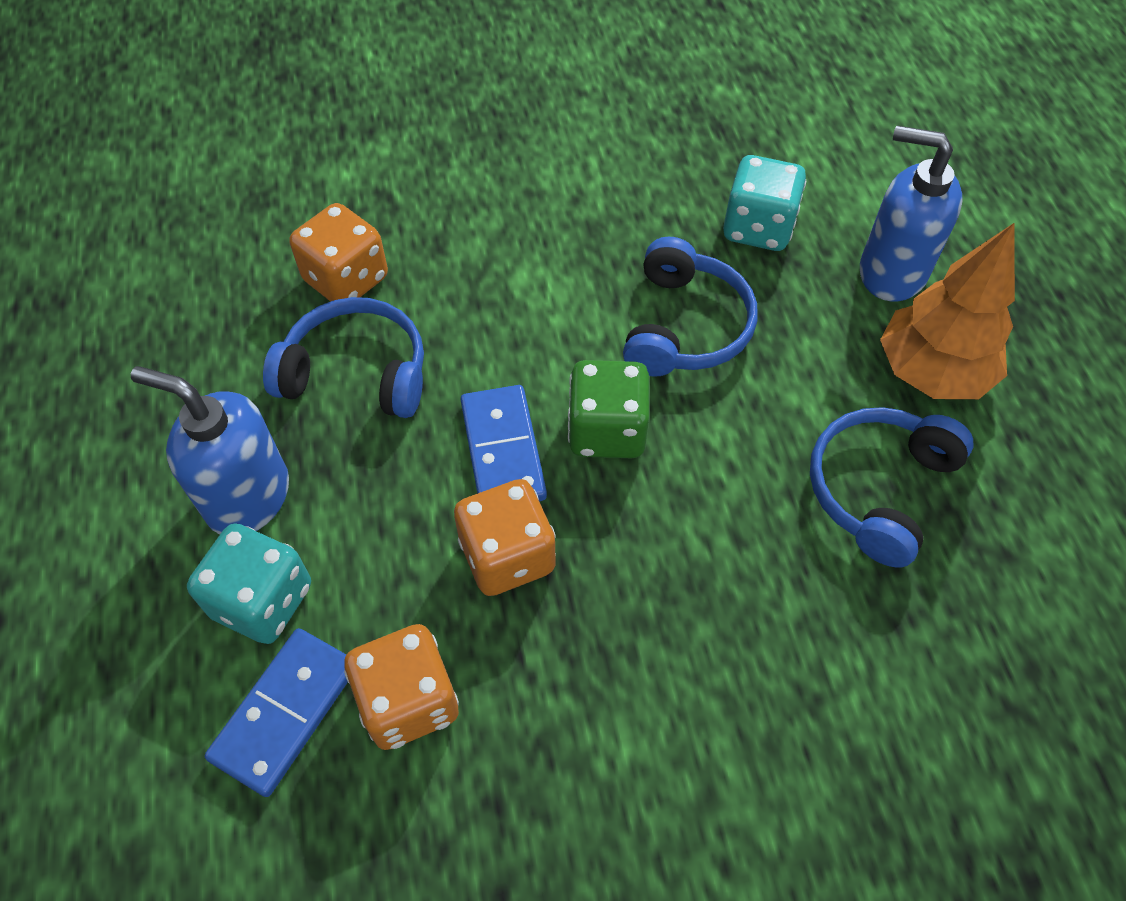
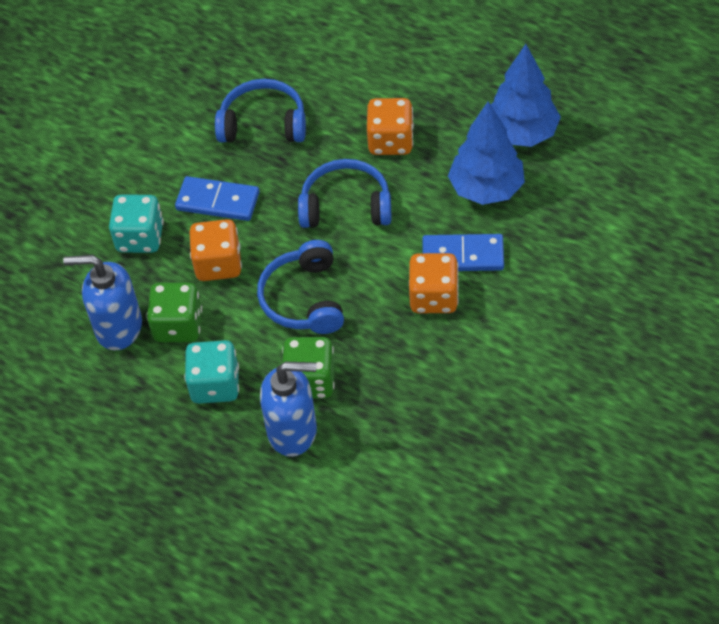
blue tree: 0 -> 2
green dice: 1 -> 2
orange tree: 1 -> 0

